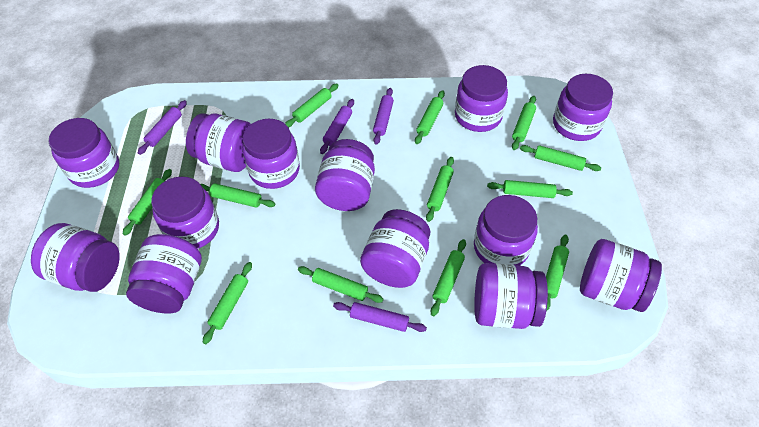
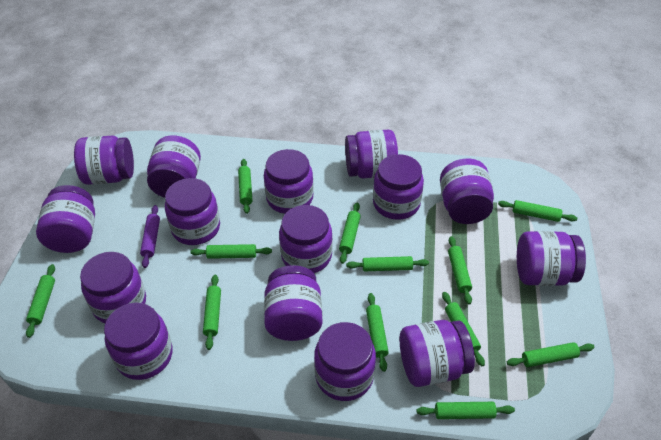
purple jar: 13 -> 15
purple rolling pin: 4 -> 1

